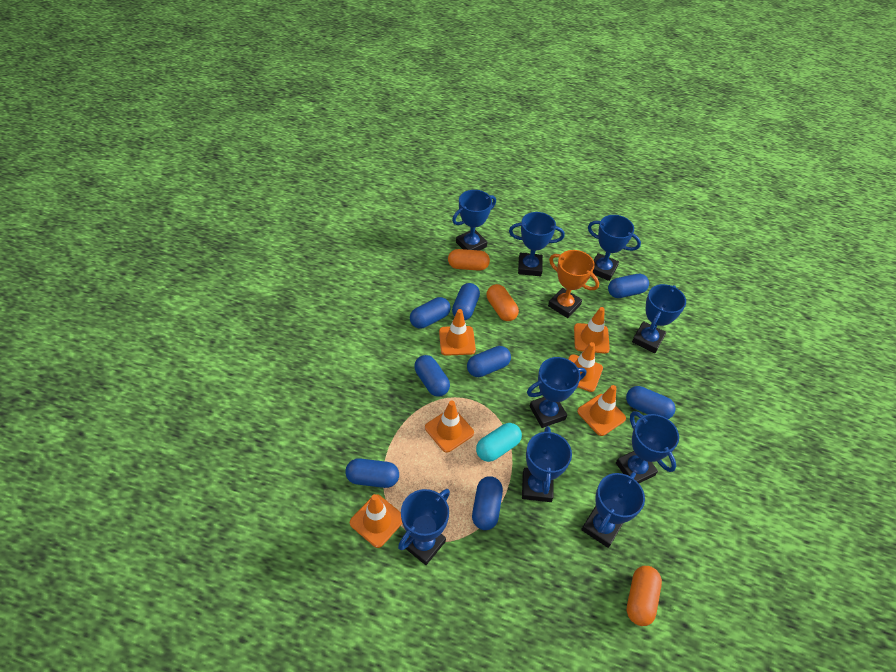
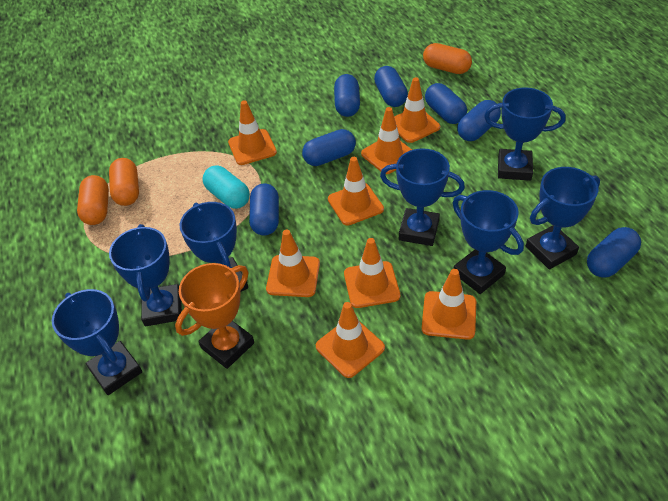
blue capsule: 8 -> 7
blue trophy: 9 -> 7
orange traffic cone: 6 -> 8

